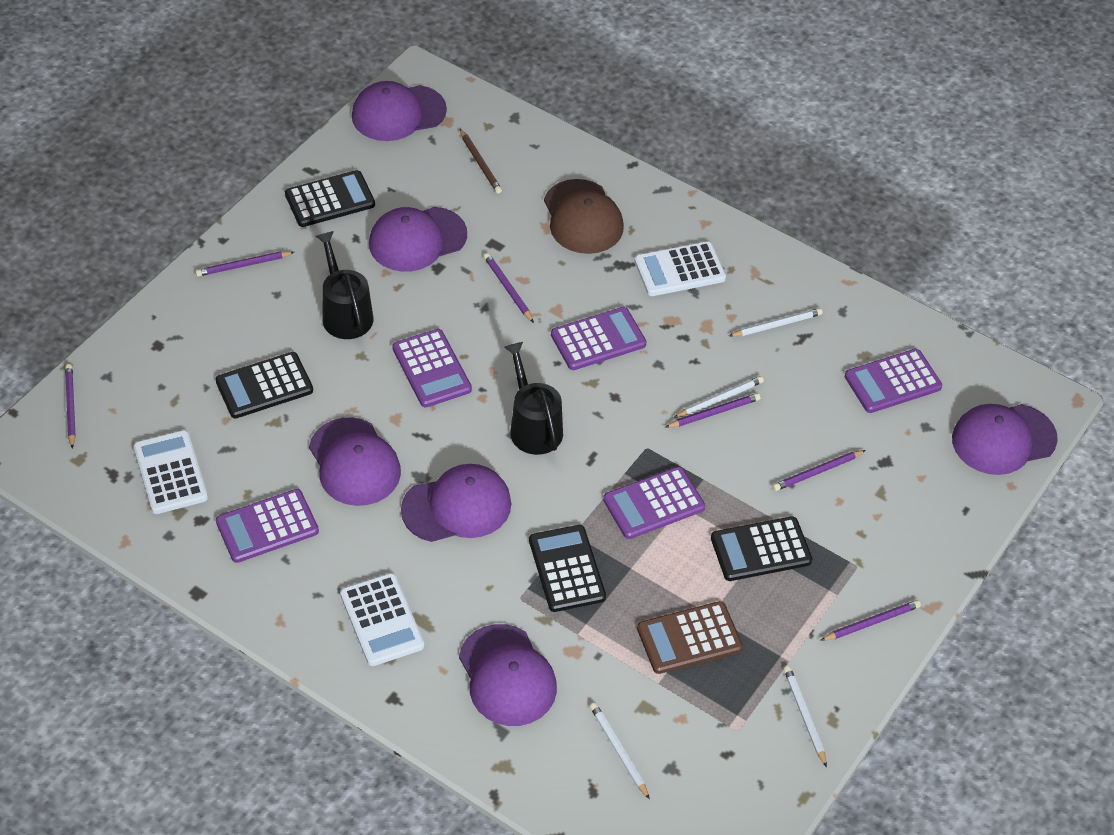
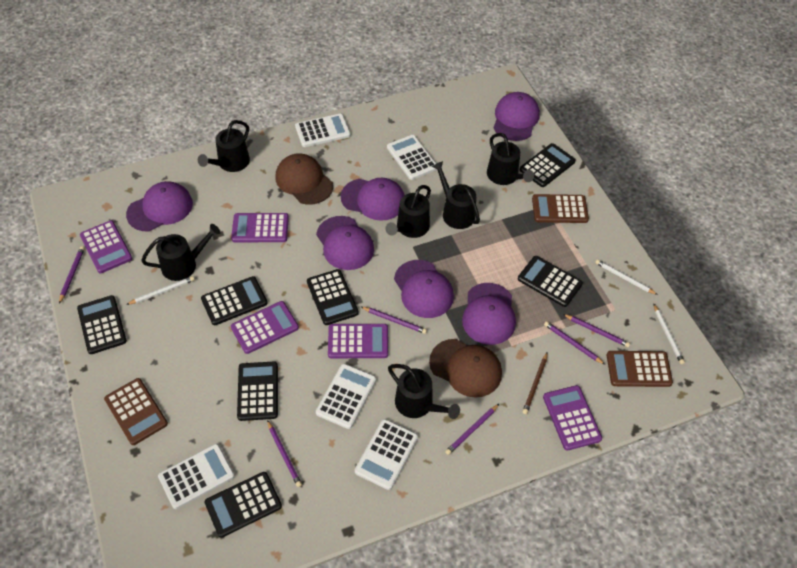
black calculator: 4 -> 7
black watering can: 2 -> 6
brown calculator: 1 -> 3
brown cap: 1 -> 2
white calculator: 3 -> 5
white pencil: 4 -> 3

